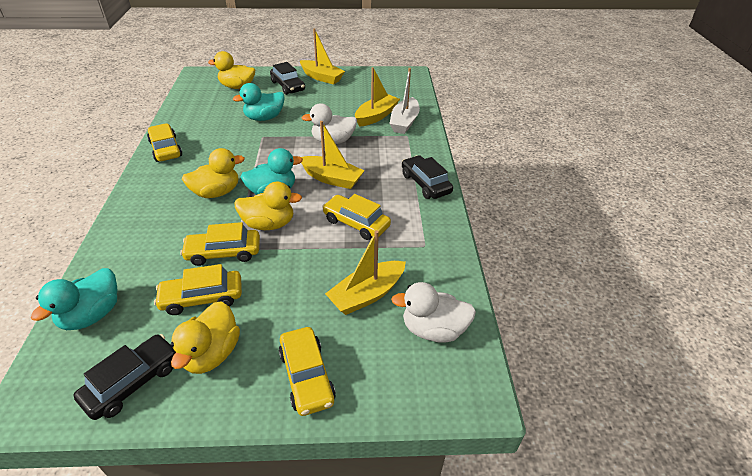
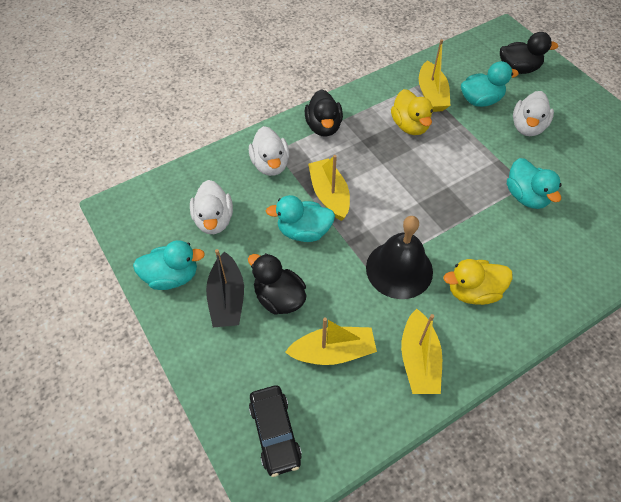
black bell: 0 -> 1
black boat: 0 -> 1
black car: 3 -> 1
black duck: 0 -> 3
turquoise duck: 3 -> 4
white boat: 1 -> 0
white duck: 2 -> 3
yellow car: 5 -> 0
yellow duck: 4 -> 2

